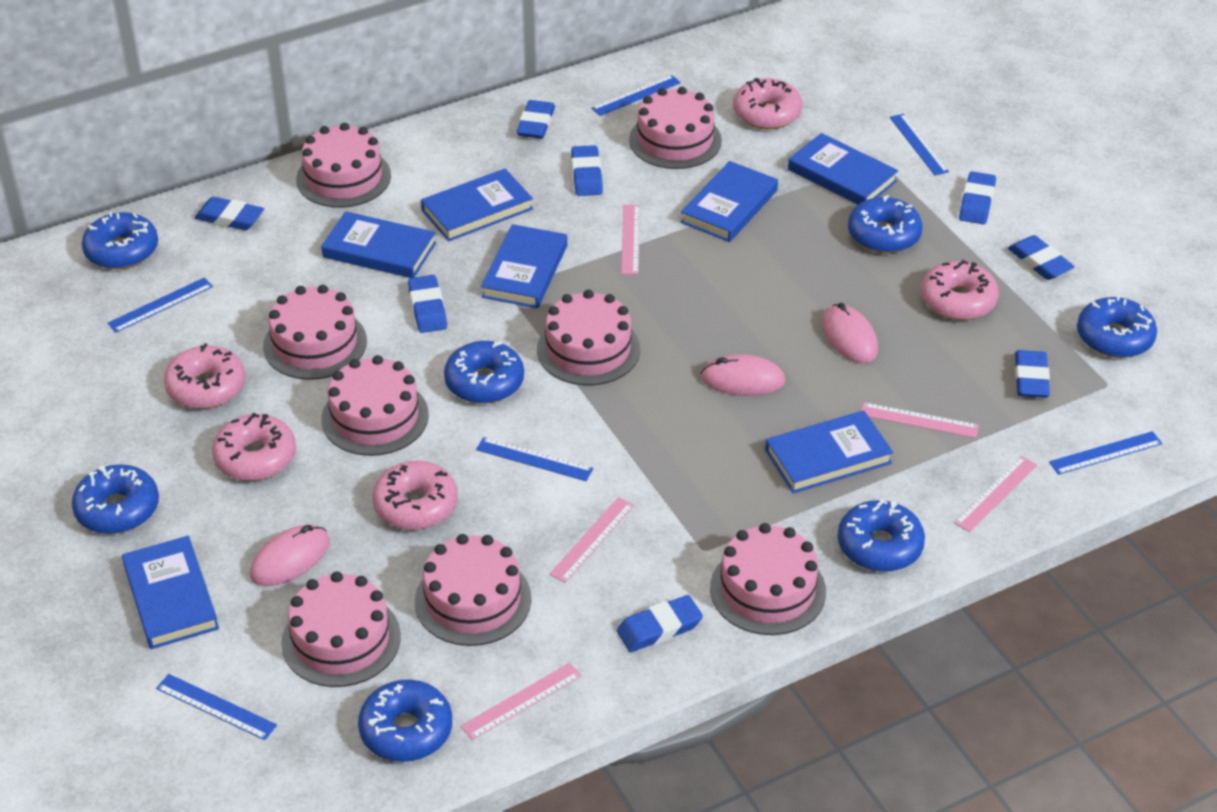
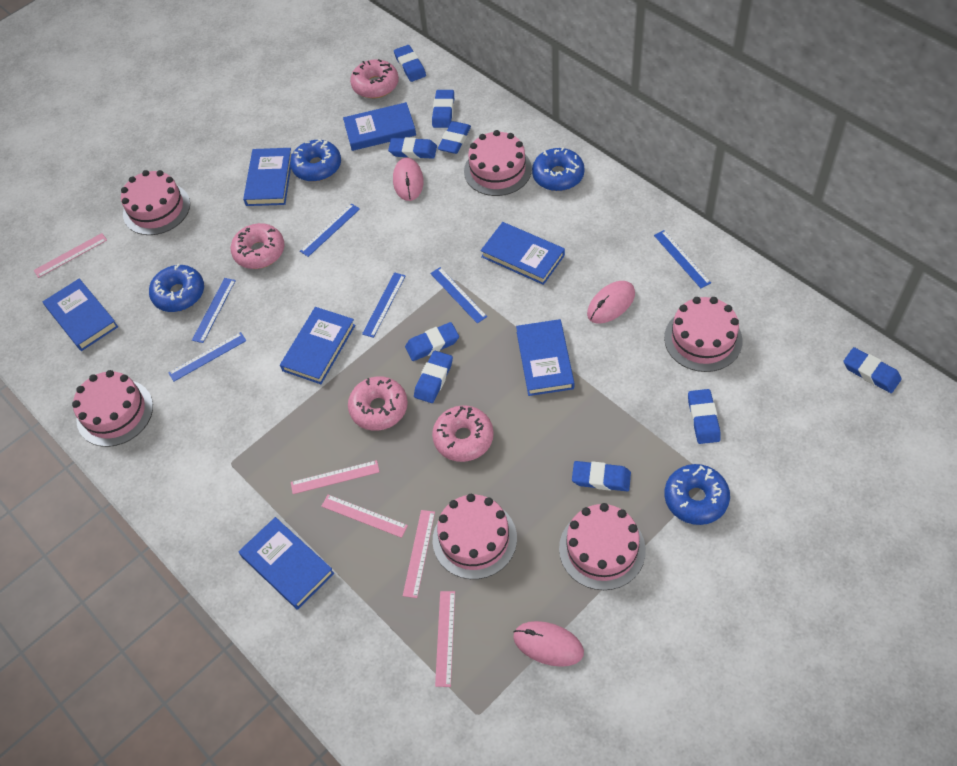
blue donut: 7 -> 4
blue eraser: 8 -> 9
pink cake: 8 -> 6
pink donut: 5 -> 4

